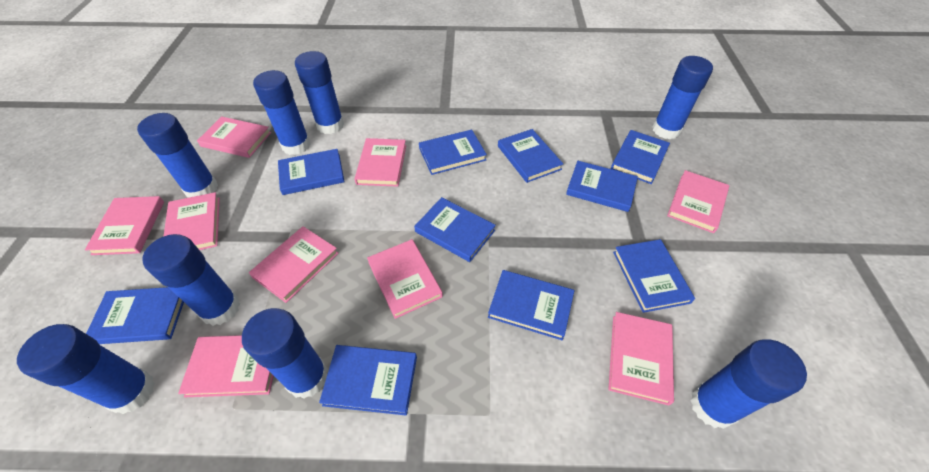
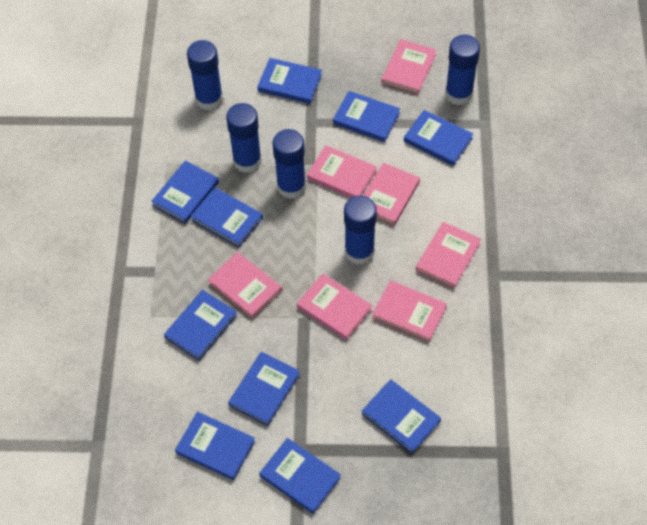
blue glue stick: 8 -> 5
pink book: 9 -> 7

